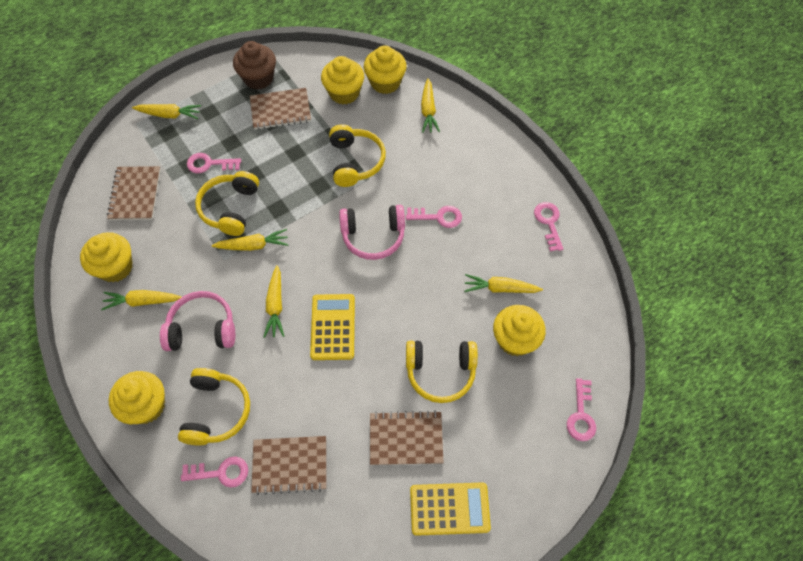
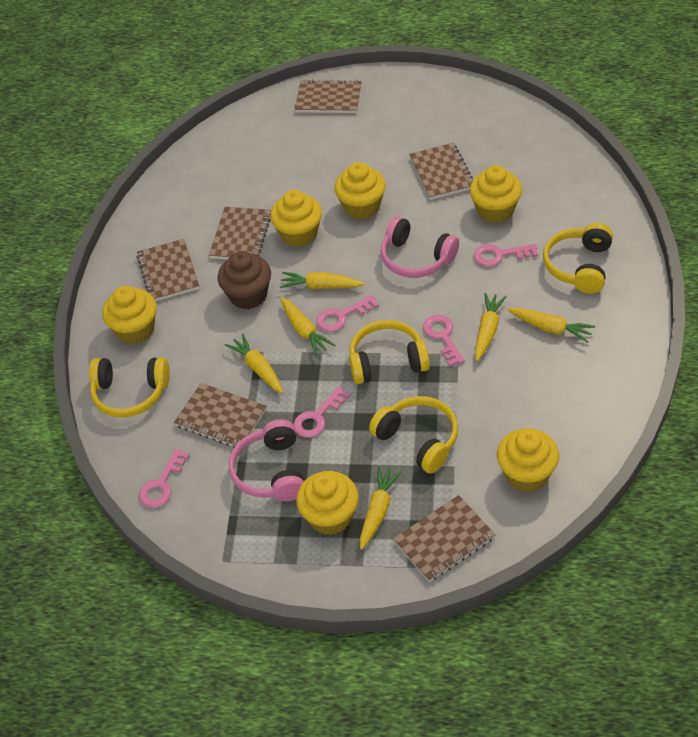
brown notebook: 4 -> 6
yellow calculator: 2 -> 0
yellow cupcake: 5 -> 6

